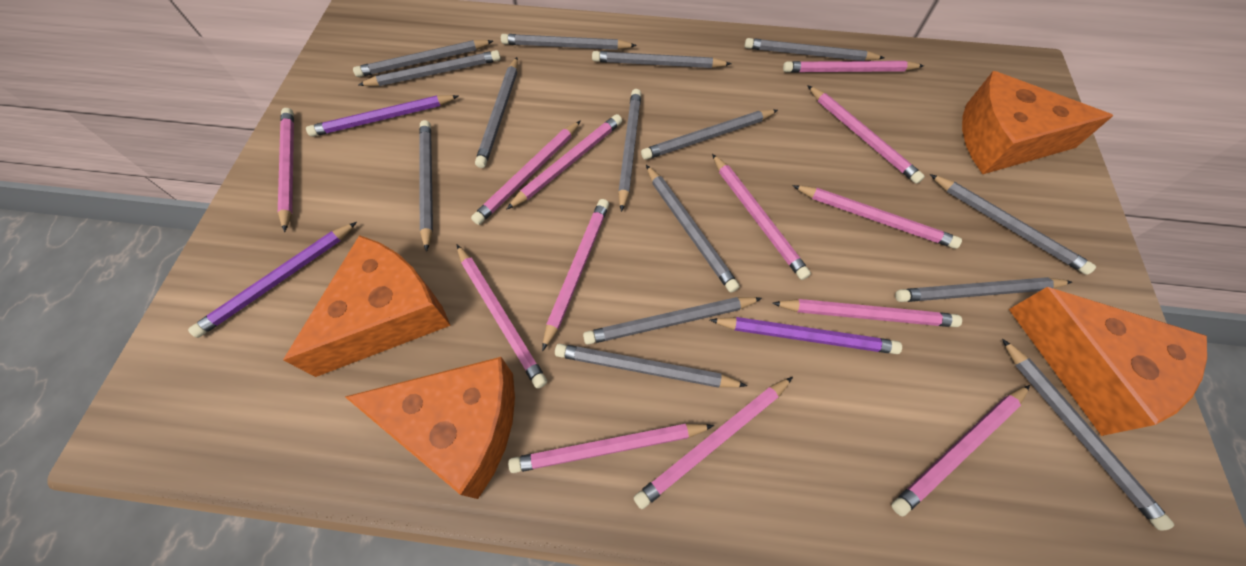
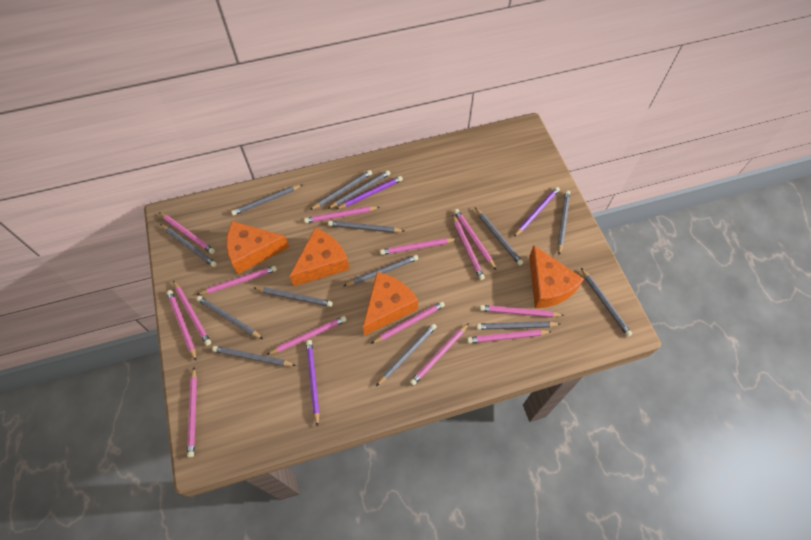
grey pencil: 15 -> 14
pink pencil: 13 -> 14

